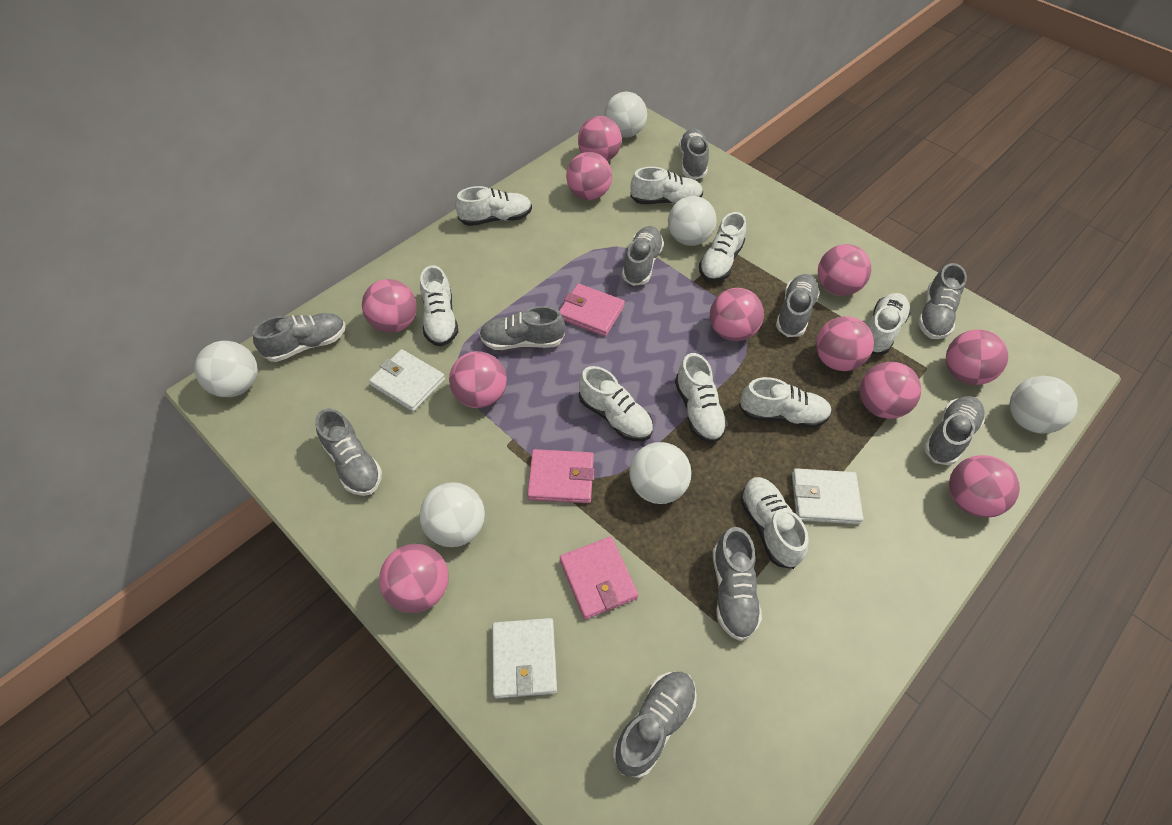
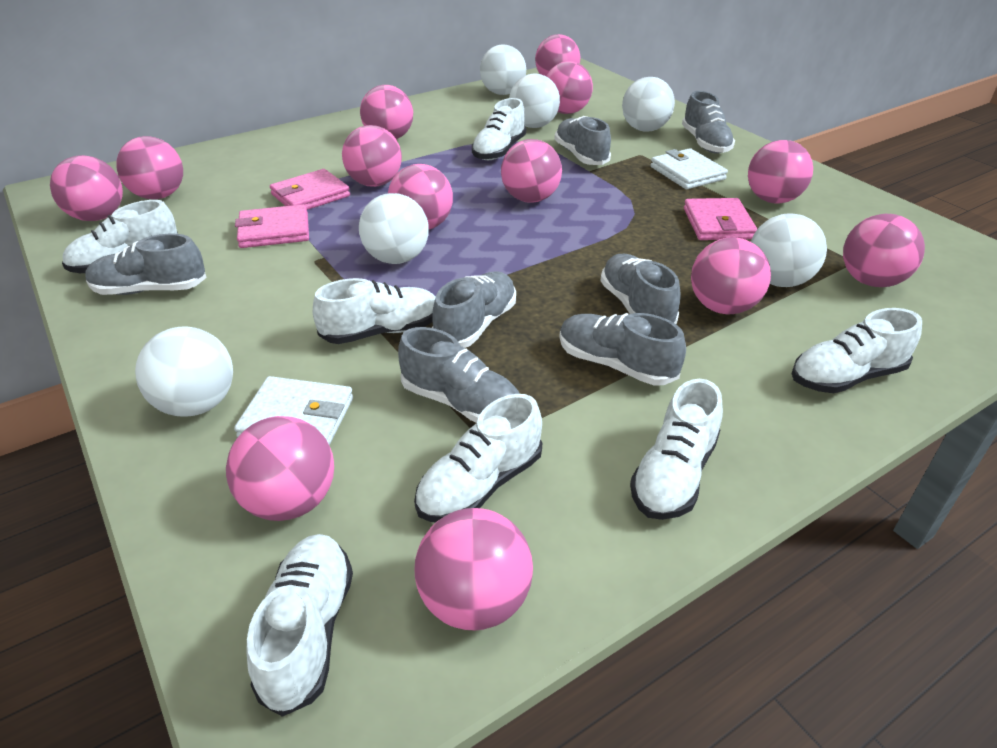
grey shoe: 10 -> 7
pink ball: 11 -> 13
white shoe: 9 -> 7
white wallet: 3 -> 2

